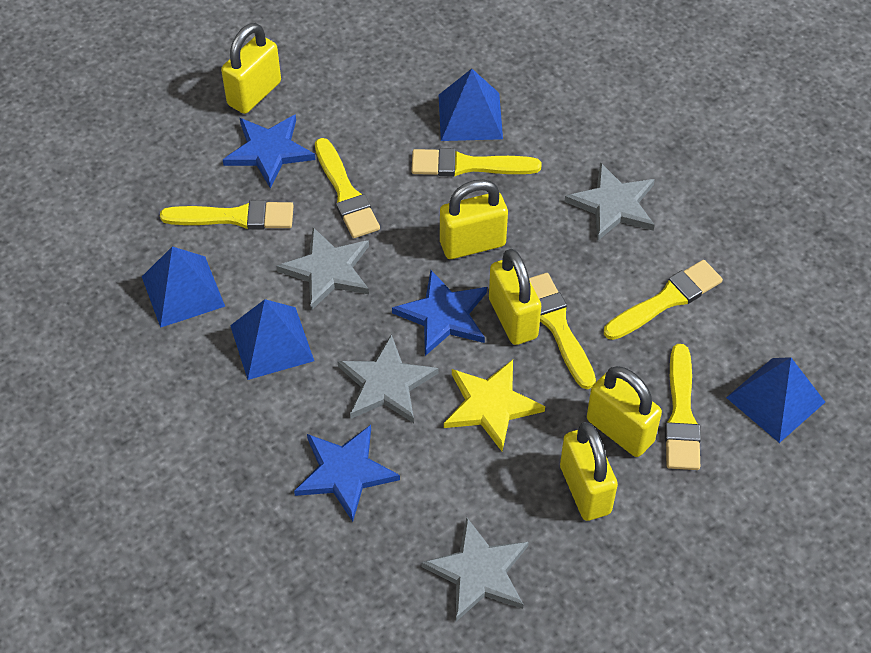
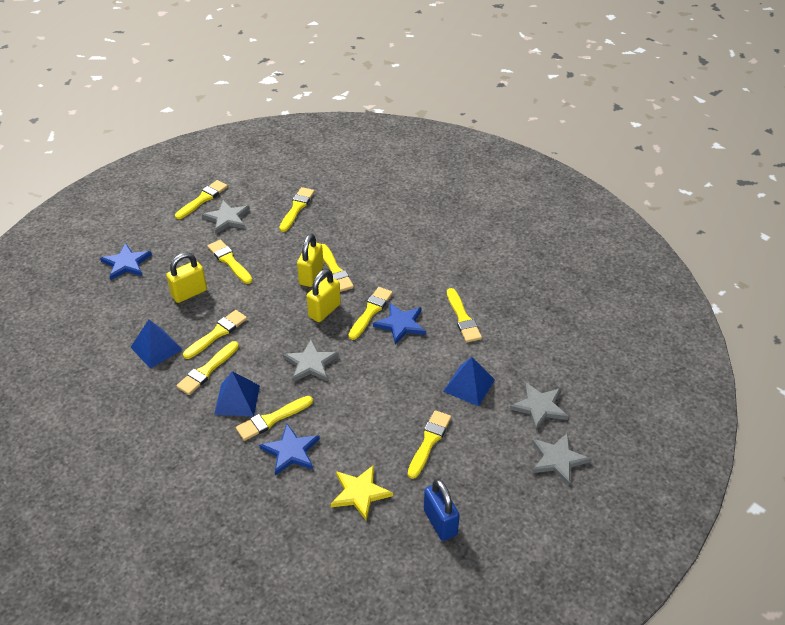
blue padlock: 0 -> 1
blue pyramid: 4 -> 3
yellow brush: 6 -> 10
yellow padlock: 5 -> 3

